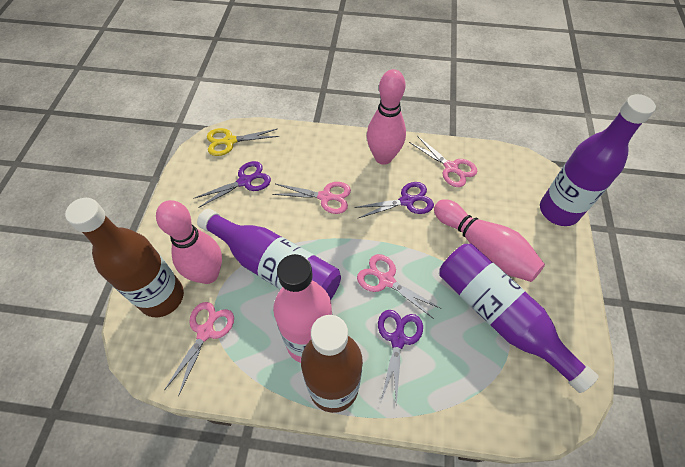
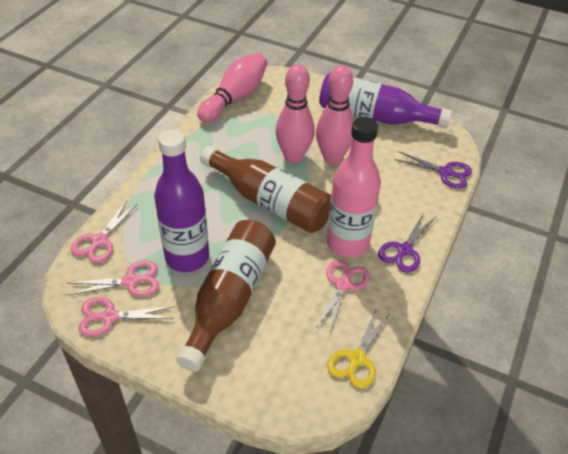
purple bottle: 3 -> 2
purple scissors: 3 -> 2

